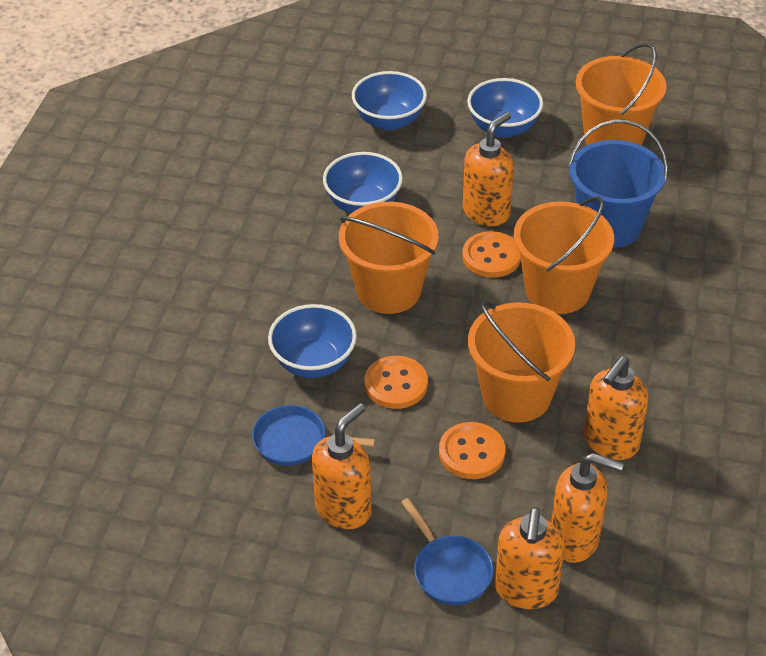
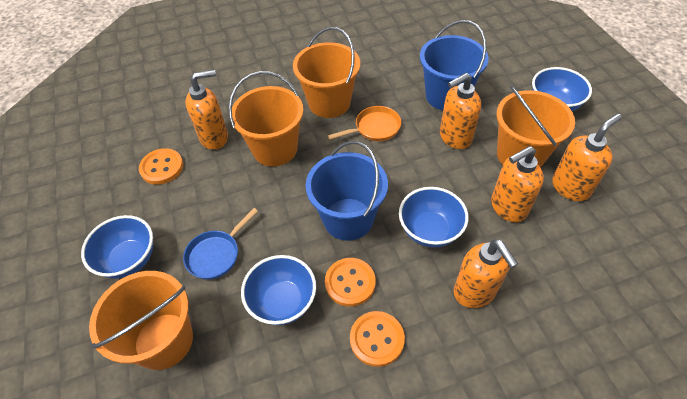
blue bucket: 1 -> 2
blue pan: 2 -> 1
orange pan: 0 -> 1

